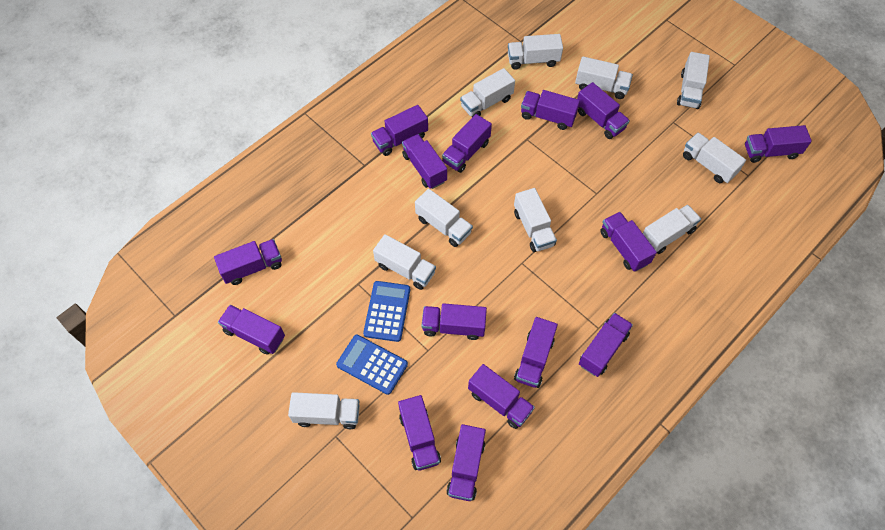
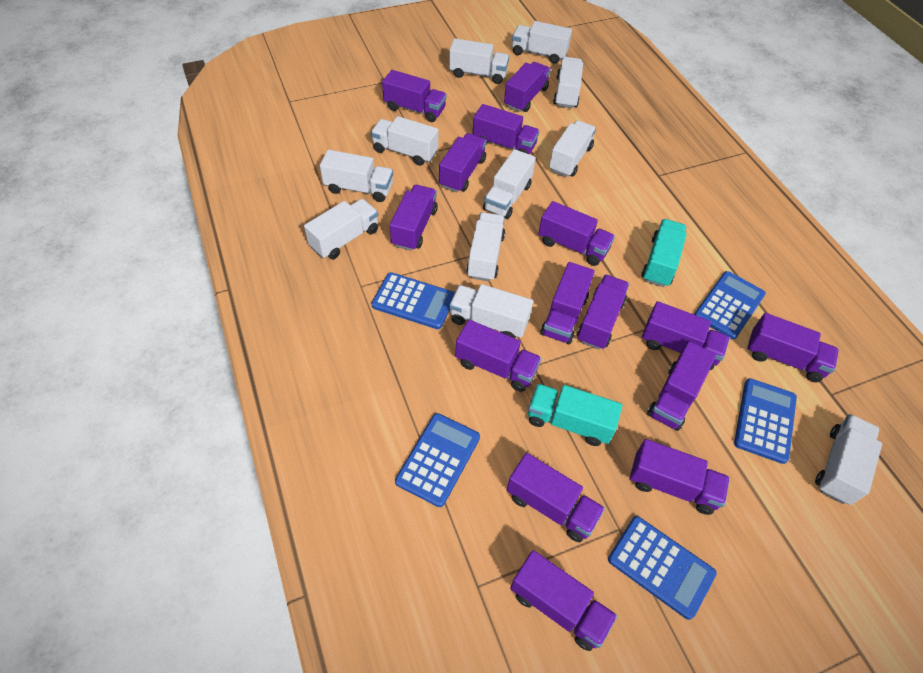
blue calculator: 2 -> 5
turquoise truck: 0 -> 2
white truck: 10 -> 11

